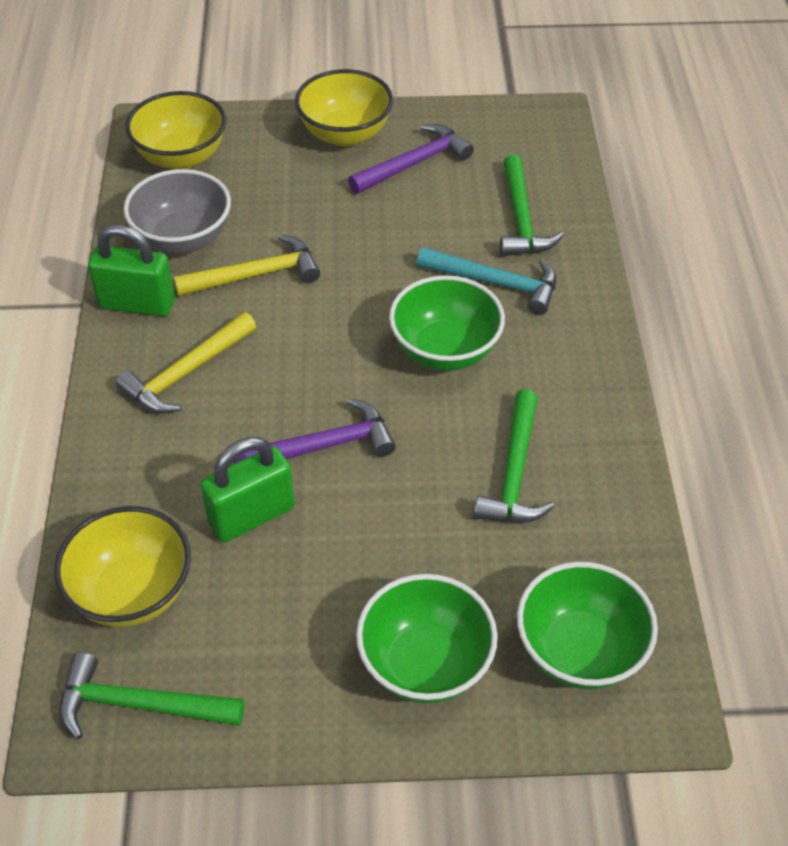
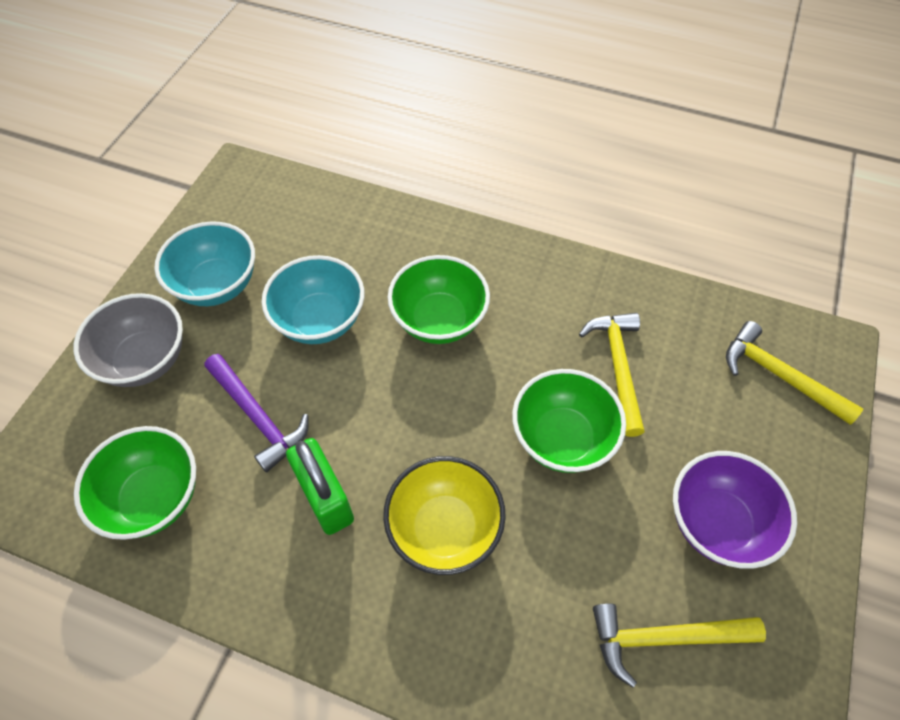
green hammer: 3 -> 0
green padlock: 2 -> 1
purple bowl: 0 -> 1
purple hammer: 2 -> 1
turquoise bowl: 0 -> 2
turquoise hammer: 1 -> 0
yellow bowl: 3 -> 1
yellow hammer: 2 -> 3

